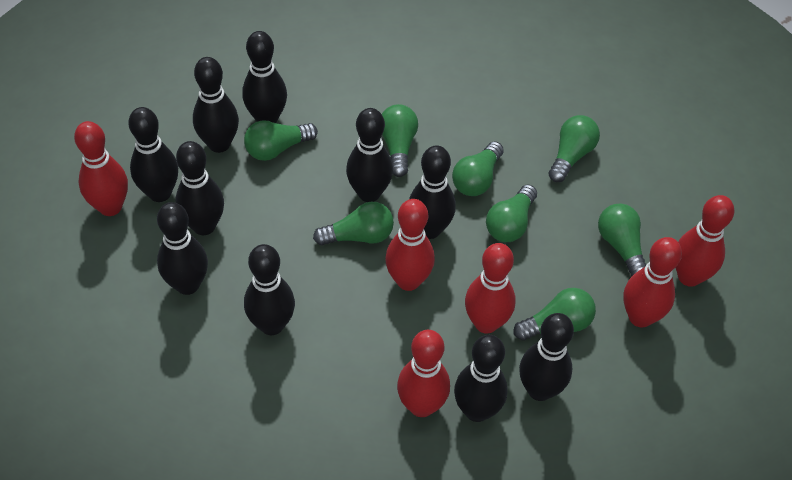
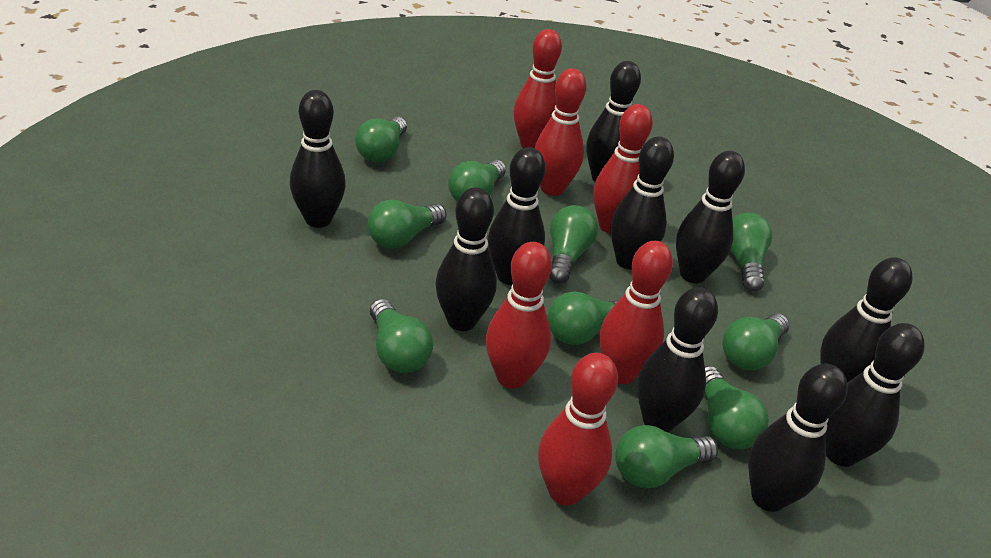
green light bulb: 8 -> 10

